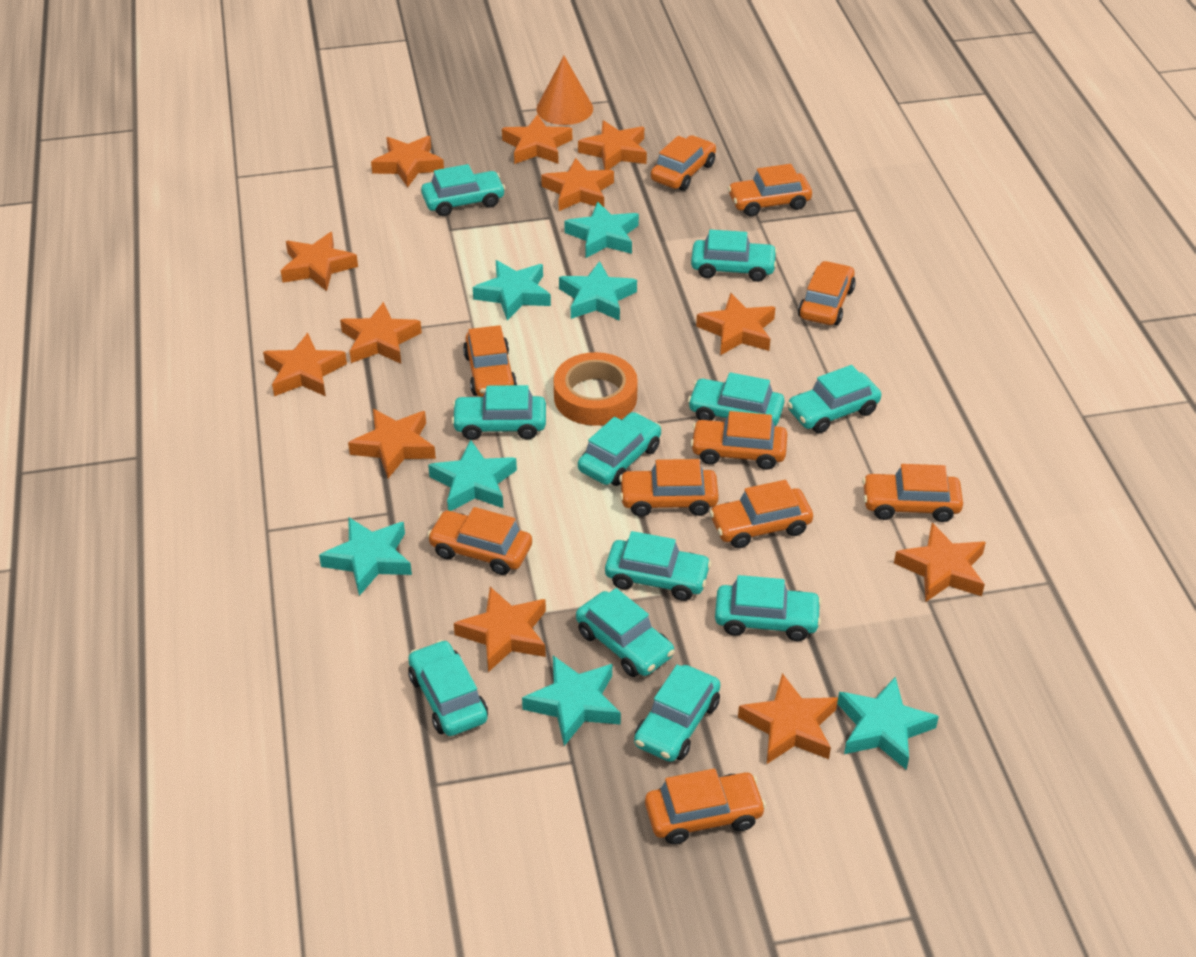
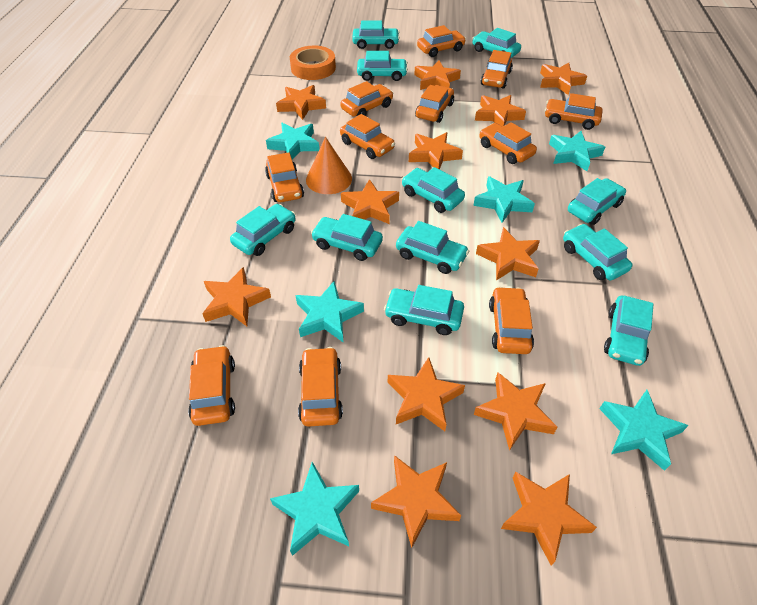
orange car: 10 -> 11
turquoise star: 7 -> 6

